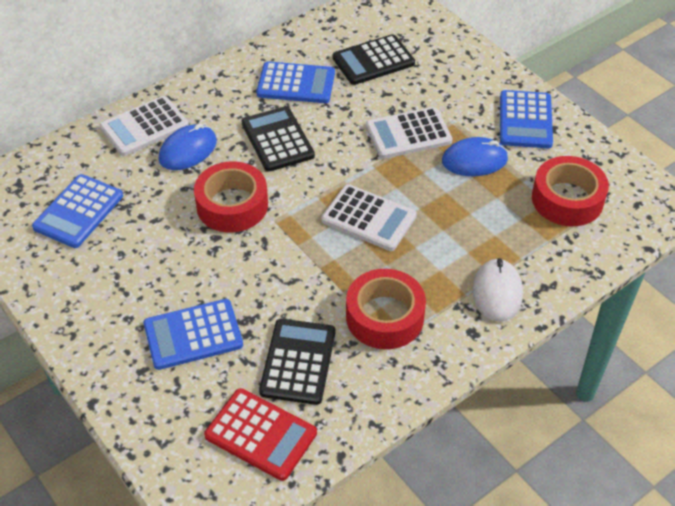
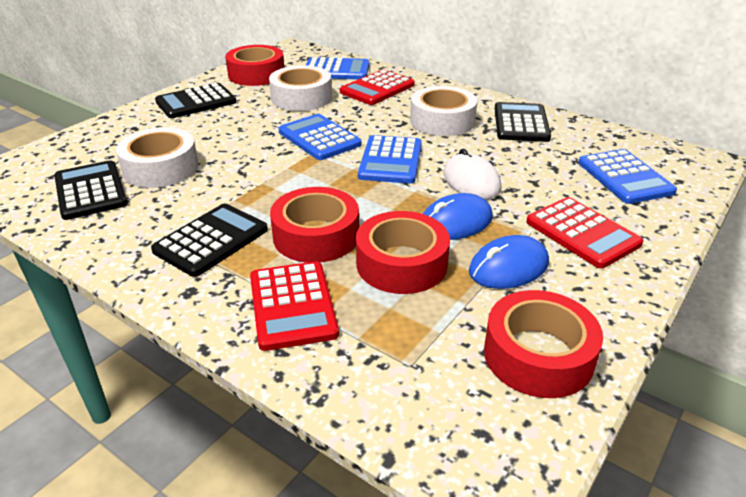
black calculator: 3 -> 4
red calculator: 1 -> 3
red tape: 3 -> 4
white calculator: 3 -> 0
white tape: 0 -> 3

